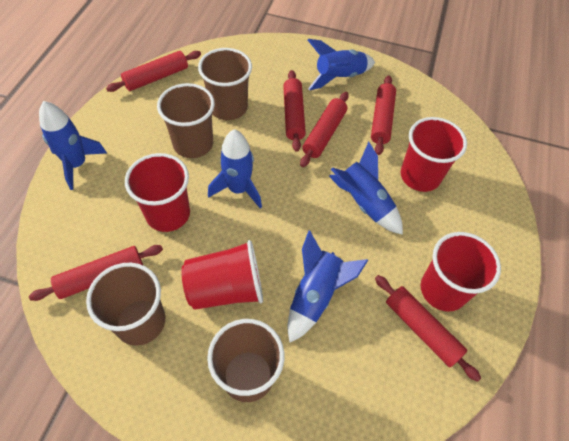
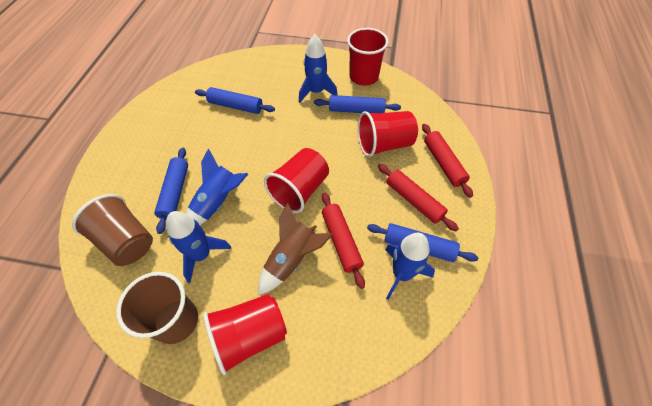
blue rocket: 5 -> 4
blue rolling pin: 0 -> 4
brown cup: 4 -> 2
brown rocket: 0 -> 1
red rolling pin: 6 -> 3

